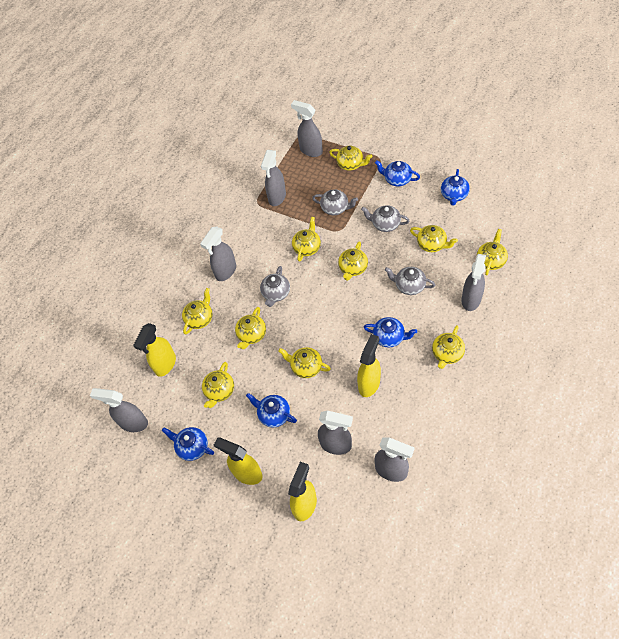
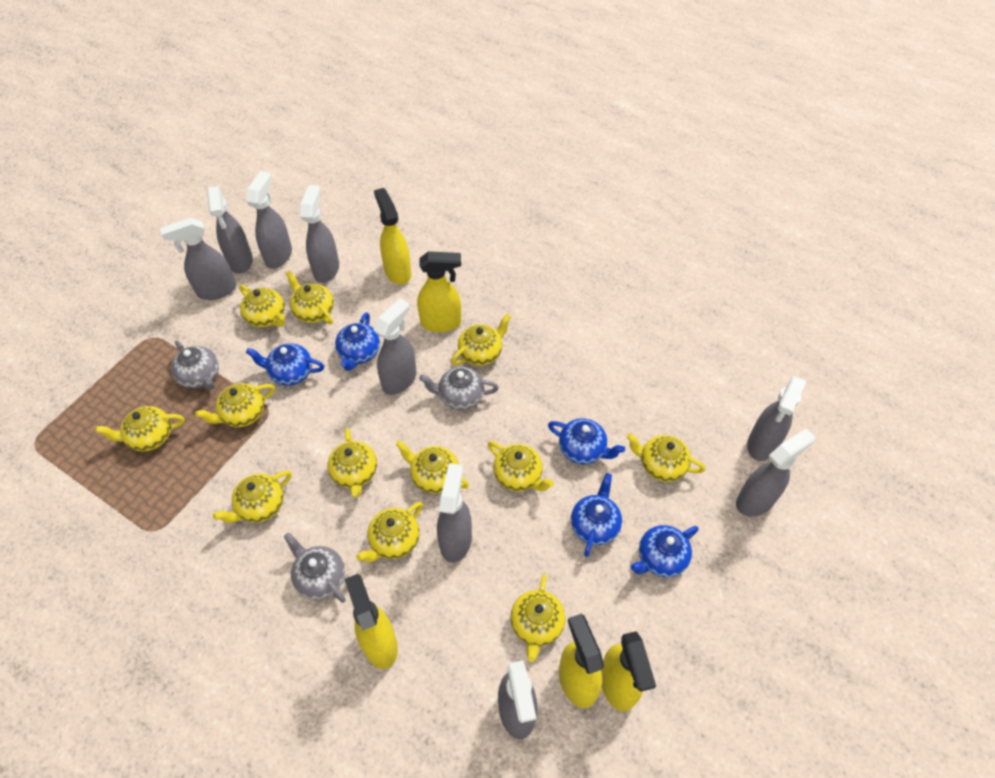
grey spray bottle: 7 -> 9
grey teapot: 4 -> 3
yellow spray bottle: 4 -> 5
yellow teapot: 10 -> 12

